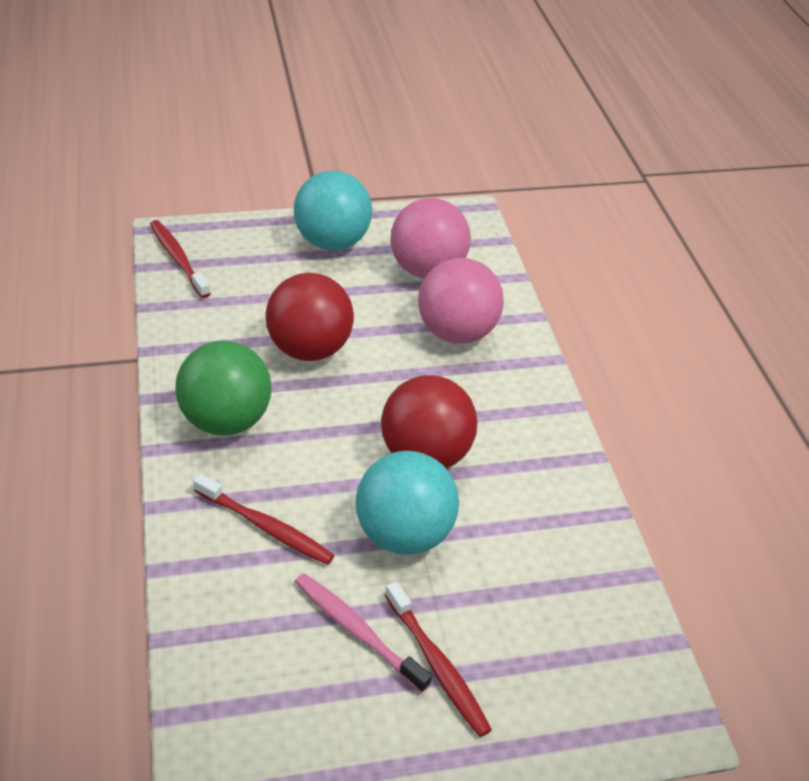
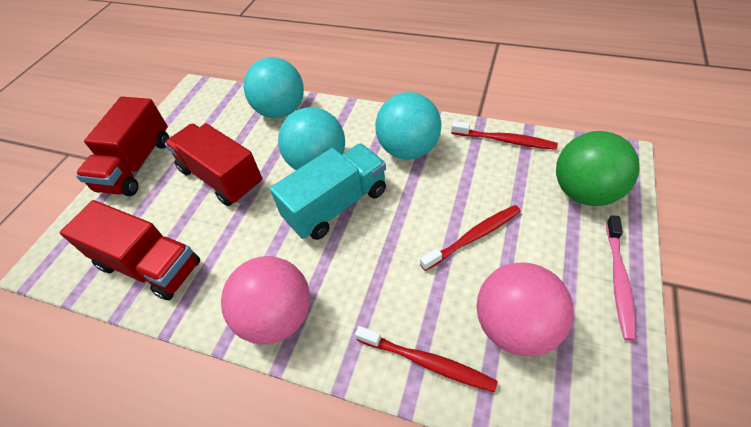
red ball: 2 -> 0
red truck: 0 -> 3
turquoise ball: 2 -> 3
turquoise truck: 0 -> 1

